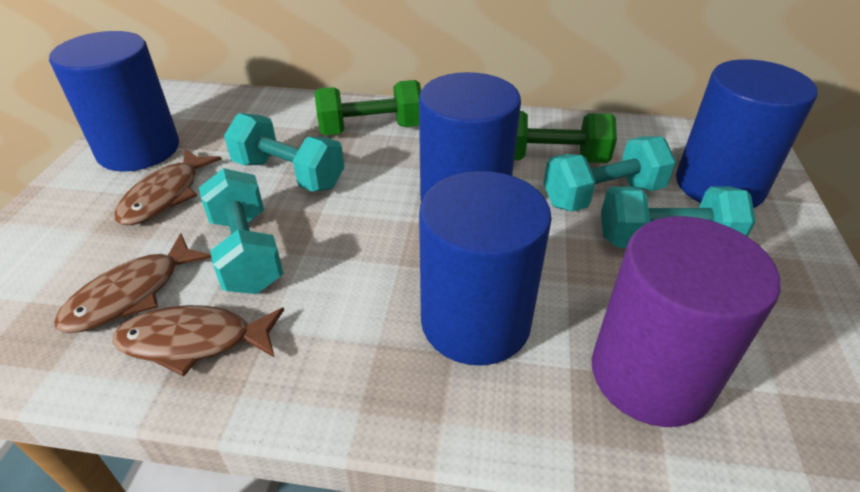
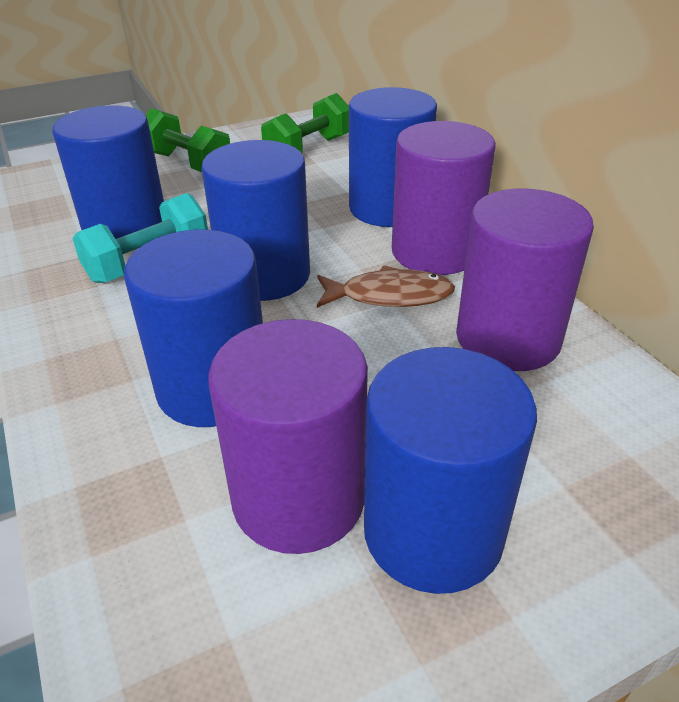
blue cylinder: 4 -> 5
brown fish: 3 -> 1
purple cylinder: 1 -> 3
turquoise dumbbell: 4 -> 1

